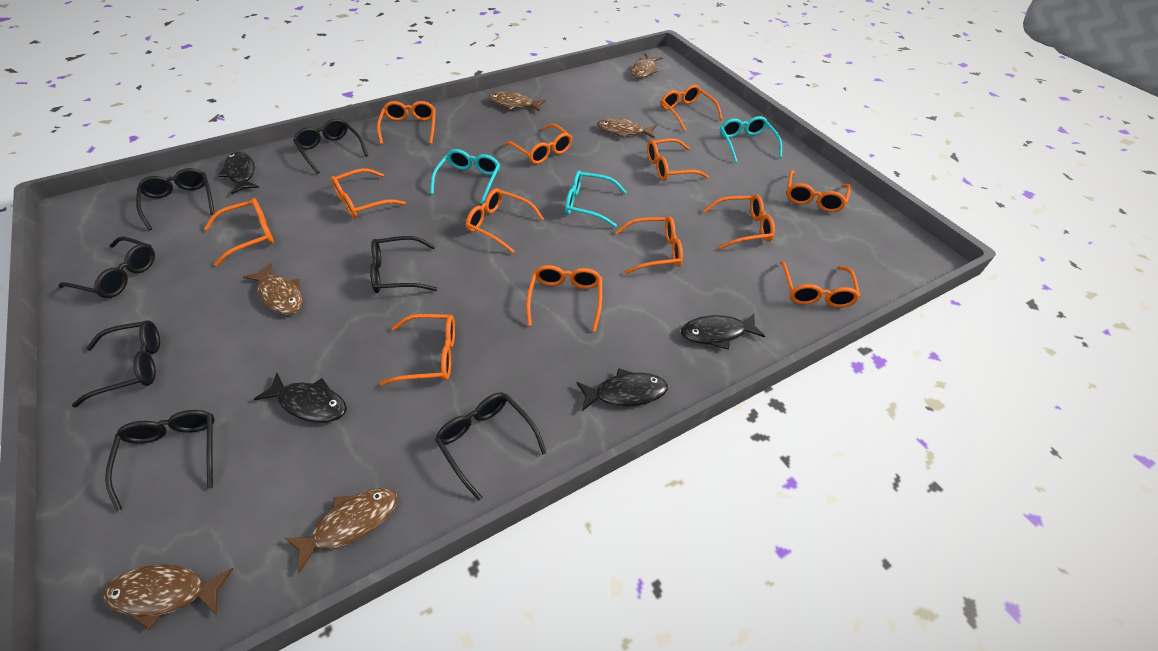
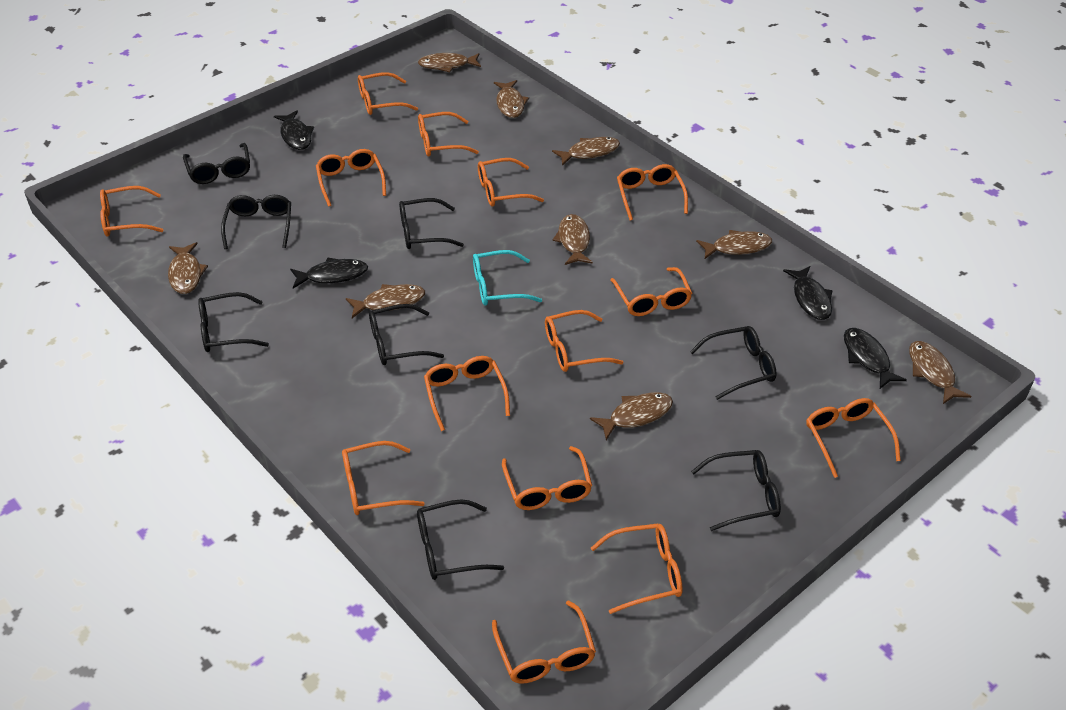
black glasses: 7 -> 8
brown fish: 6 -> 9
orange glasses: 13 -> 14
turquoise glasses: 3 -> 1

